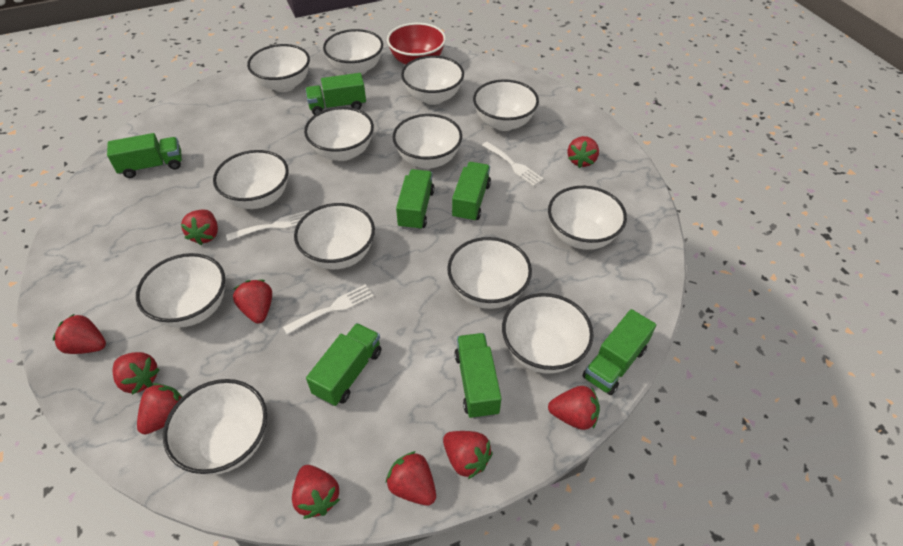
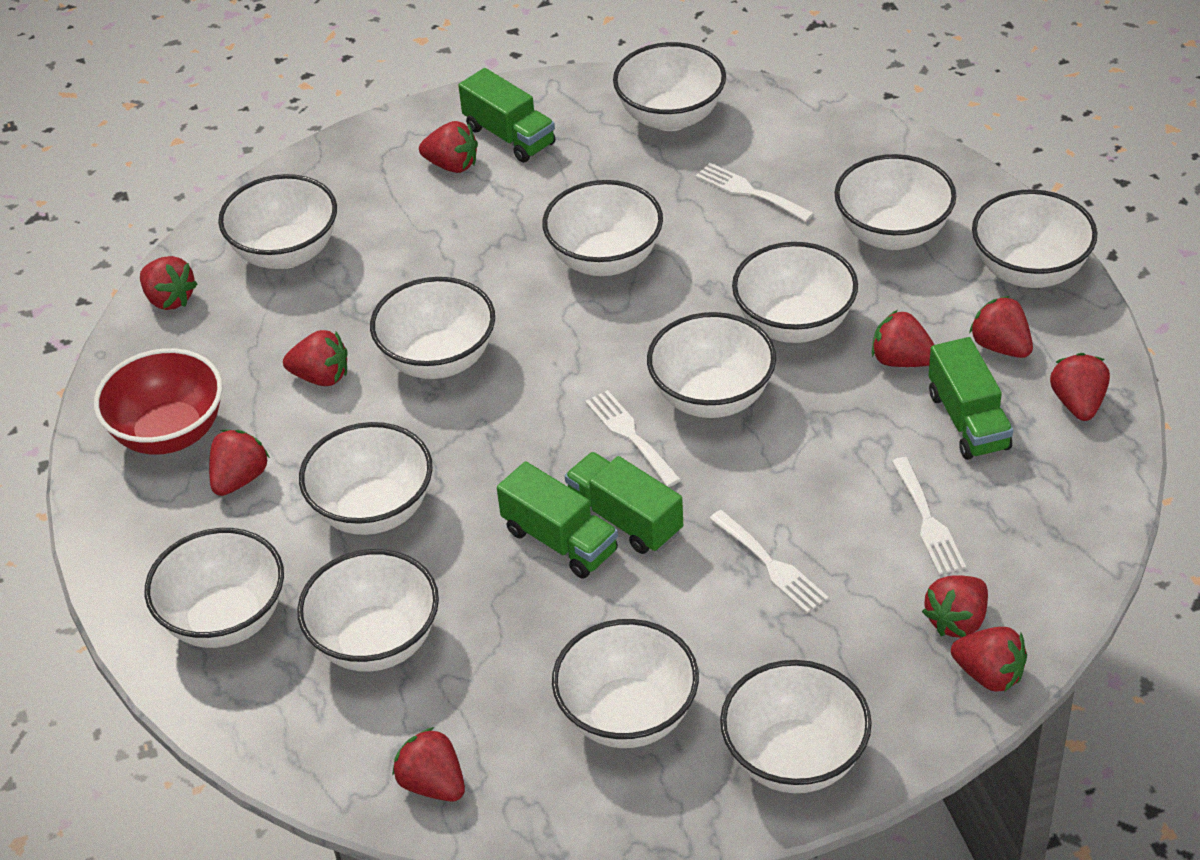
green truck: 7 -> 4
white fork: 3 -> 4

